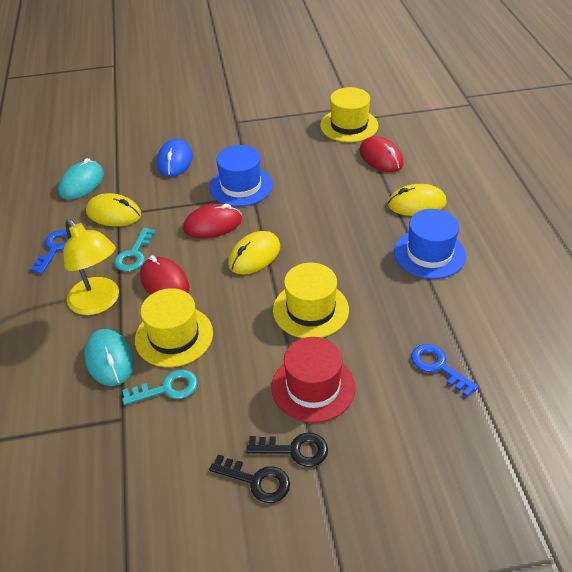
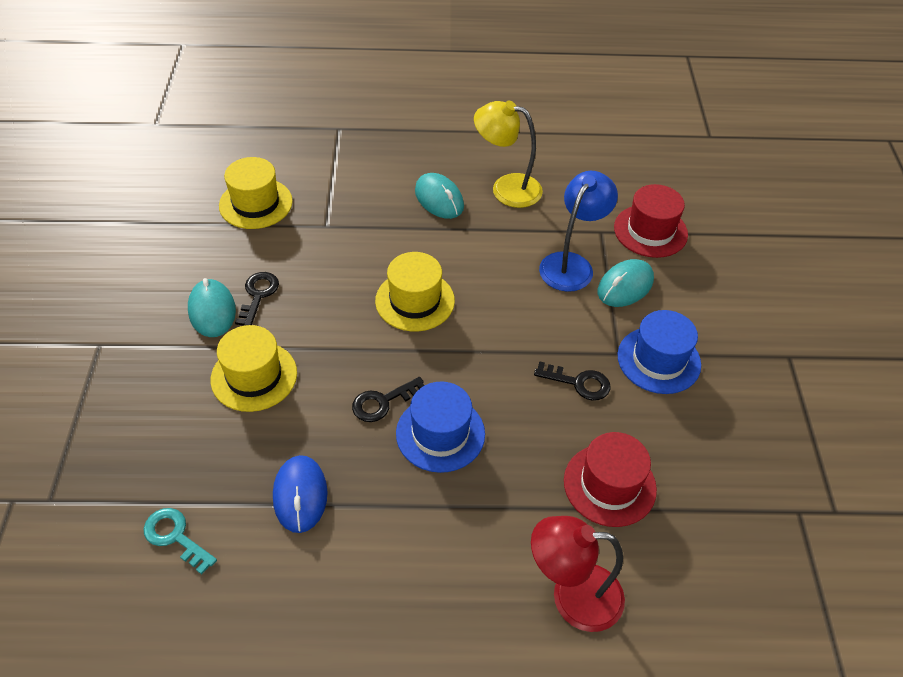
black key: 2 -> 3
blue key: 2 -> 0
blue lamp: 0 -> 1
red hat: 1 -> 2
red lamp: 0 -> 1
red mouse: 3 -> 0
turquoise key: 2 -> 1
turquoise mouse: 2 -> 3
yellow mouse: 3 -> 0

